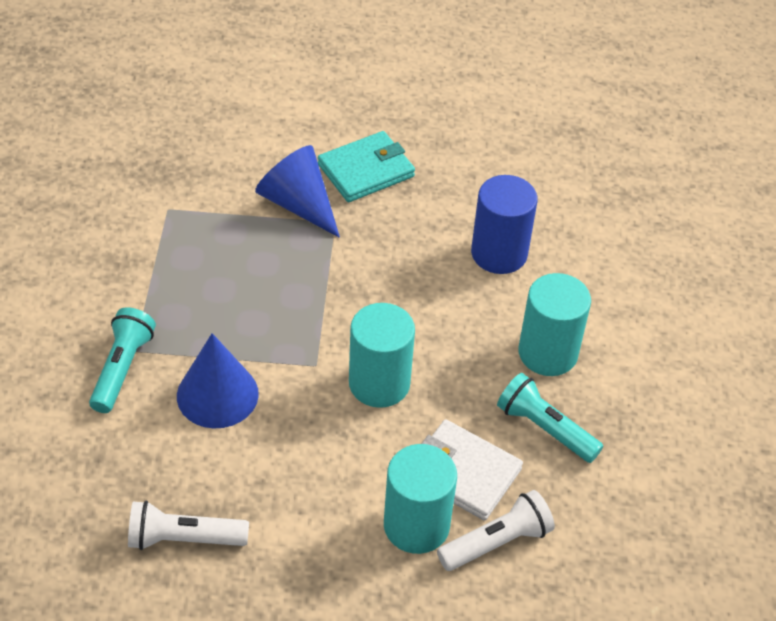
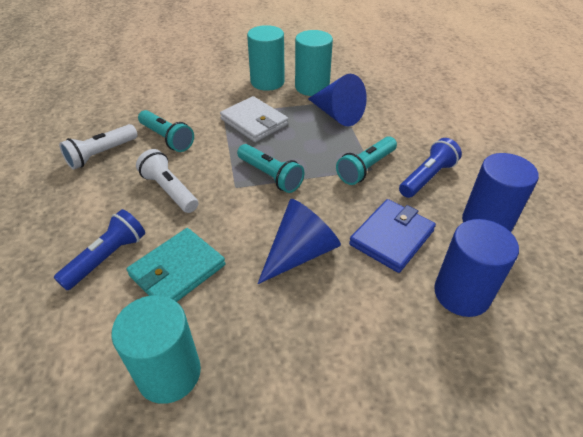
blue cylinder: 1 -> 2
blue flashlight: 0 -> 2
blue wallet: 0 -> 1
turquoise flashlight: 2 -> 3

